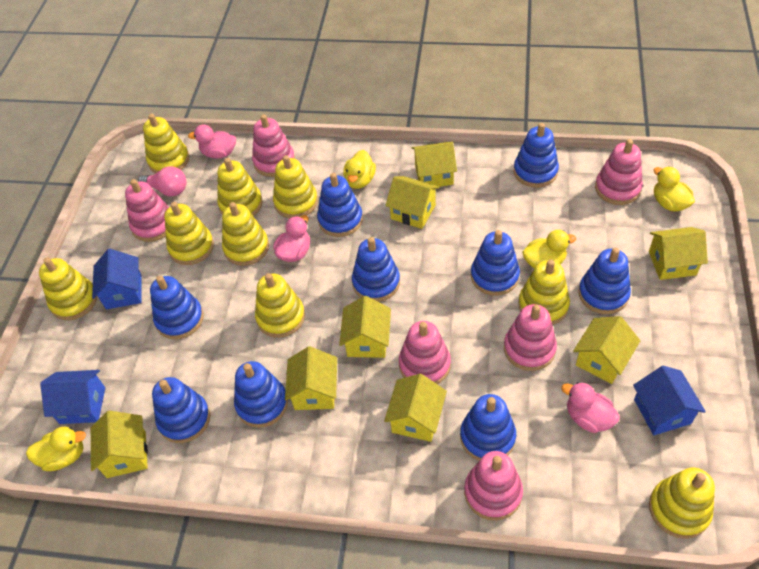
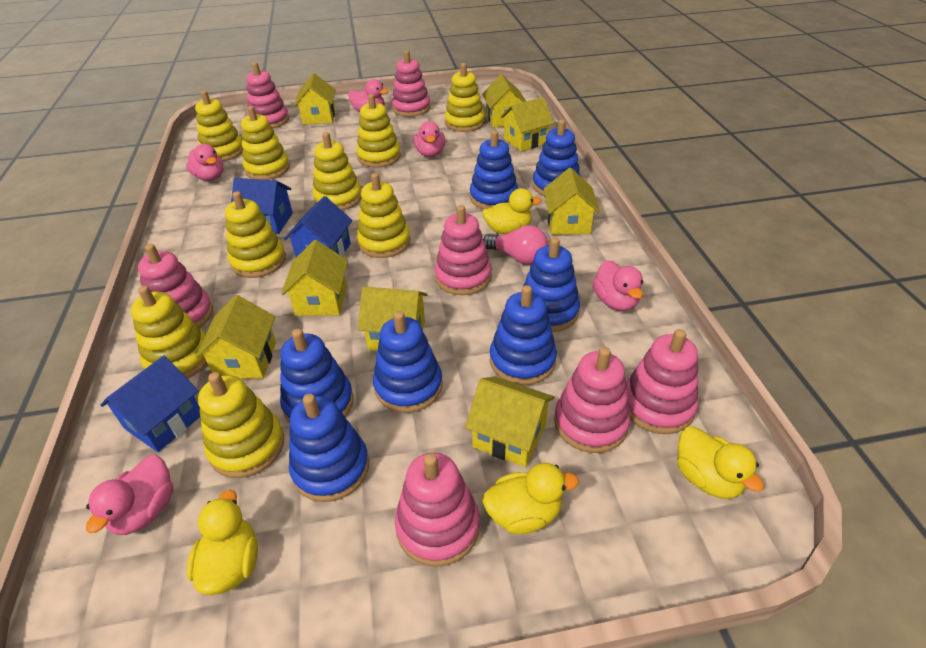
blue stacking toy: 9 -> 7
pink duck: 3 -> 5
pink stacking toy: 6 -> 7

